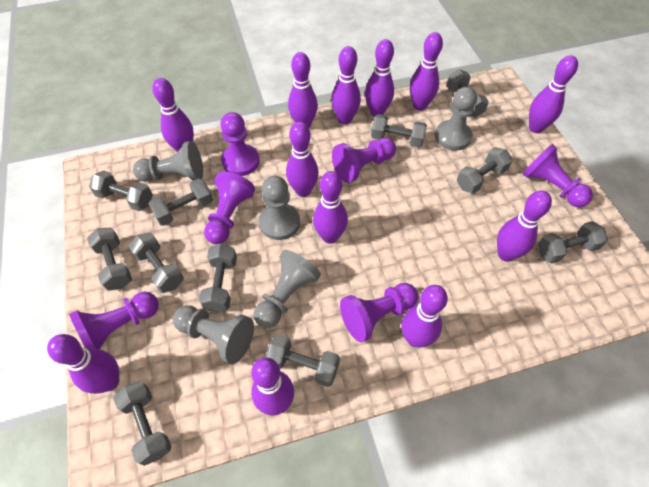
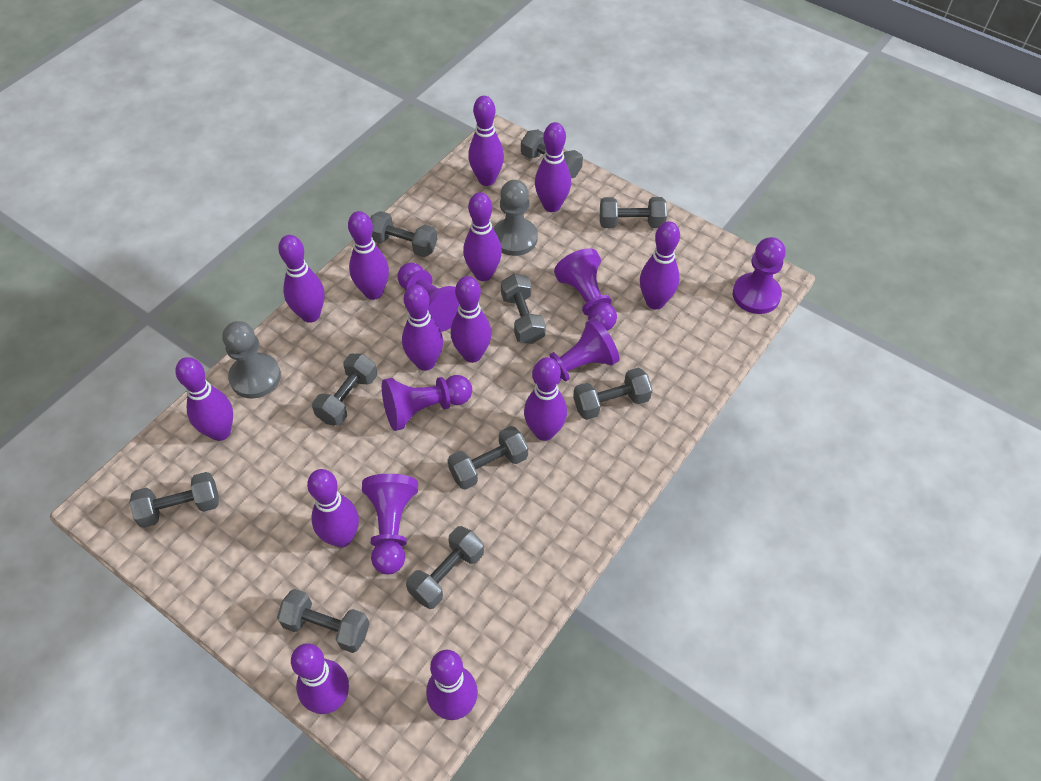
grey dumbbell: 11 -> 10
grey pawn: 5 -> 2
purple bowling pin: 12 -> 13

